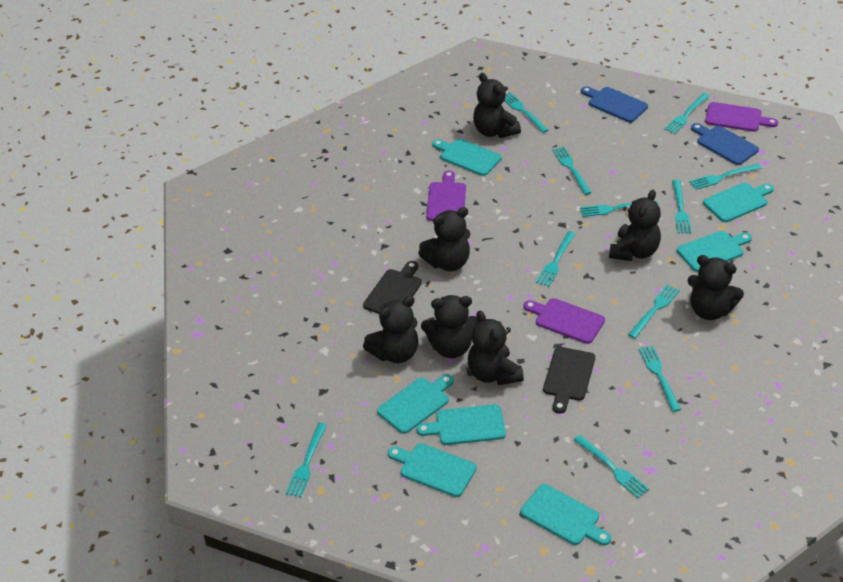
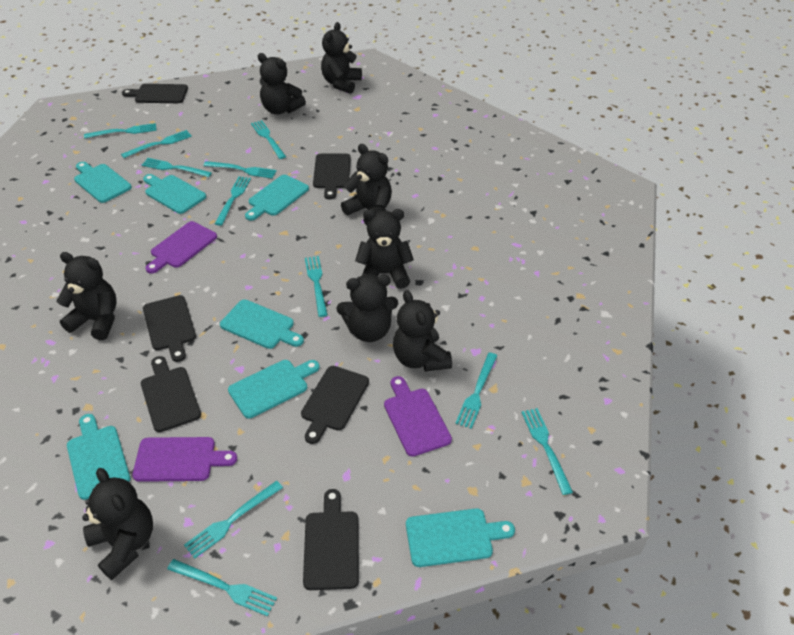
black cutting board: 2 -> 6
black teddy bear: 7 -> 8
blue cutting board: 2 -> 0

